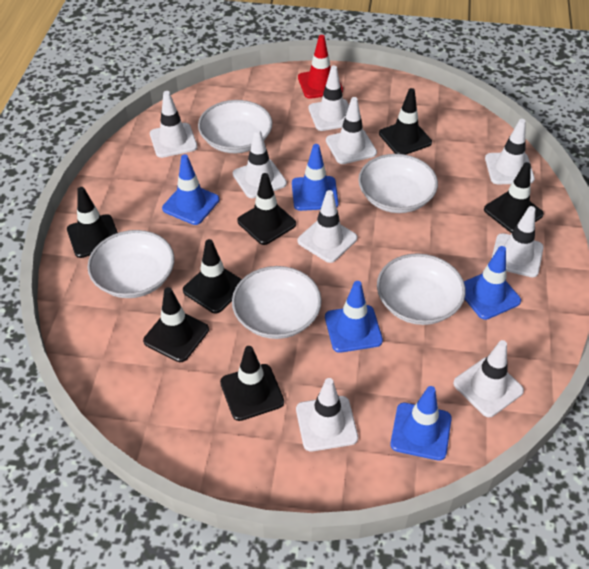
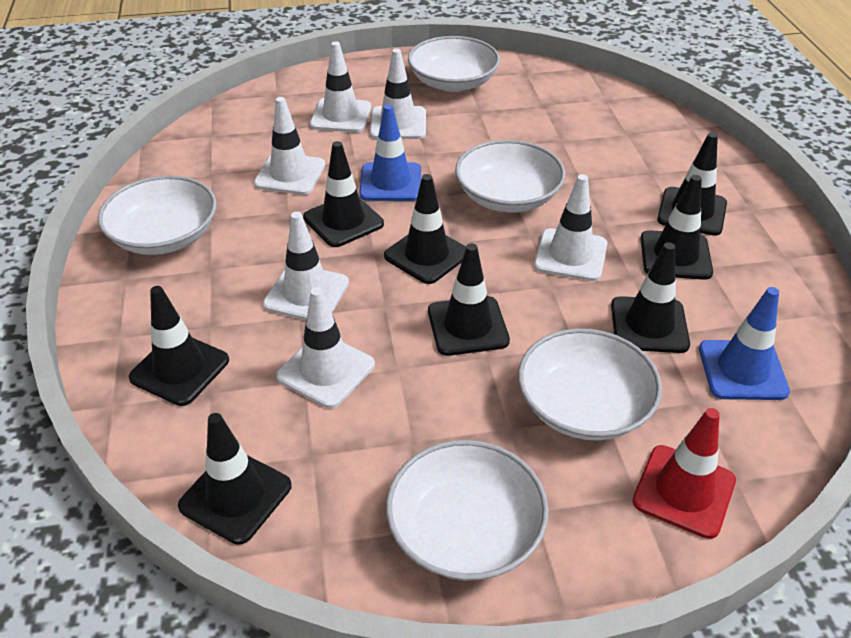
black traffic cone: 7 -> 8
blue traffic cone: 5 -> 2
white traffic cone: 9 -> 6

